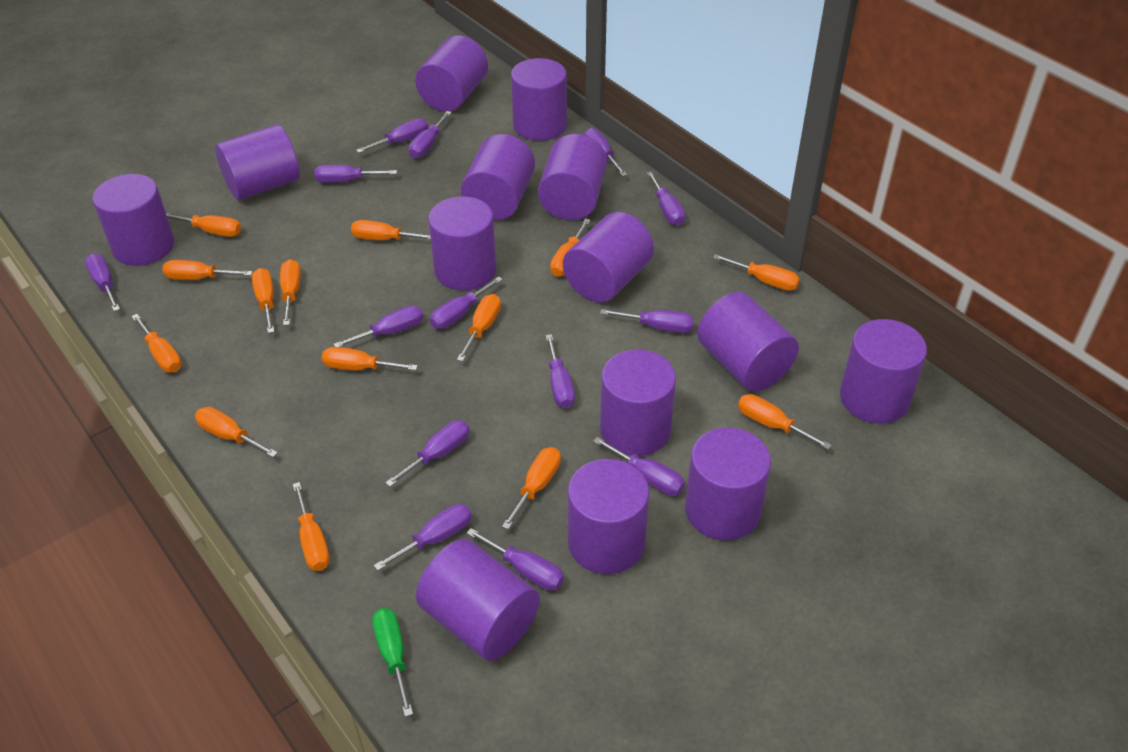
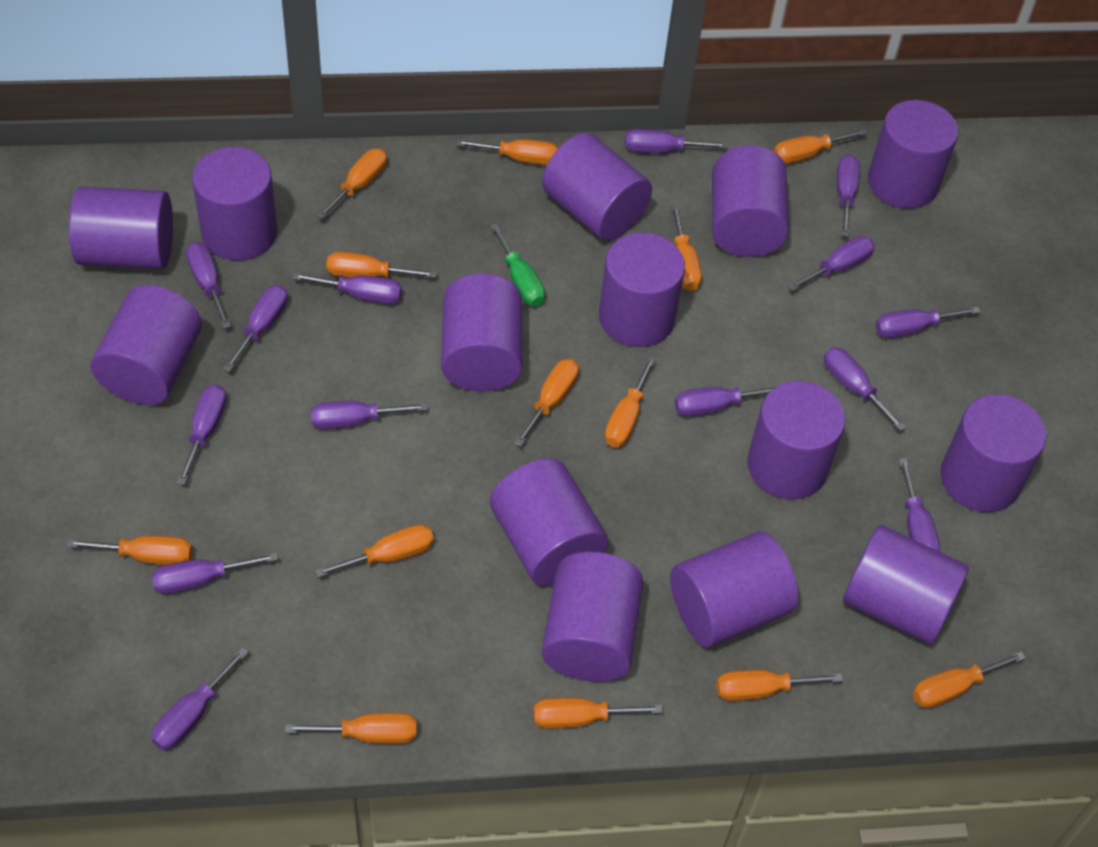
orange screwdriver: 14 -> 13

